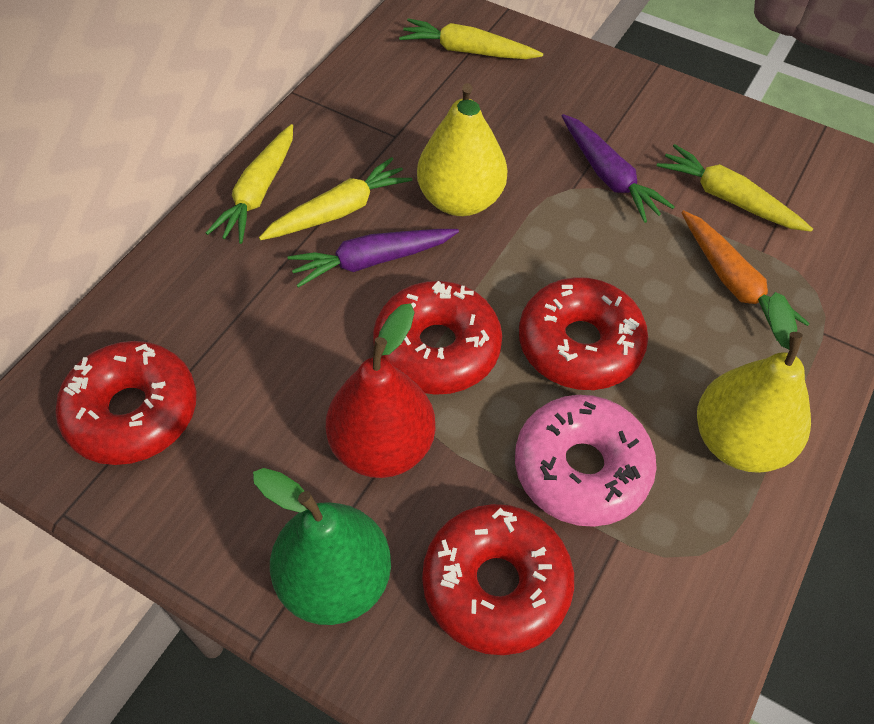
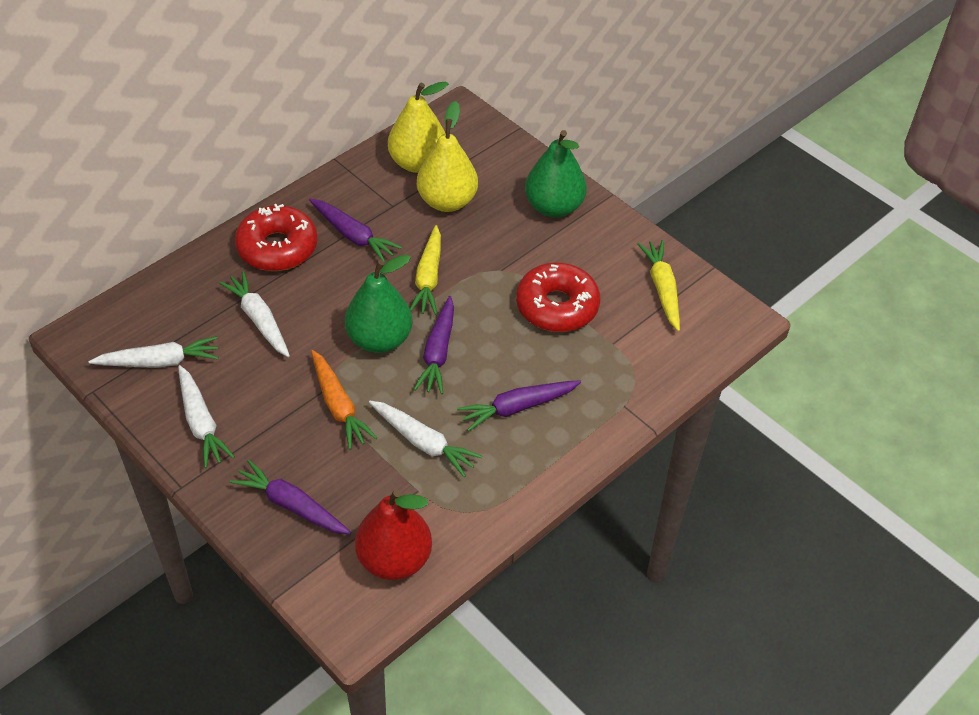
green pear: 1 -> 2
pink donut: 1 -> 0
purple carrot: 2 -> 4
red donut: 4 -> 2
white carrot: 0 -> 4
yellow carrot: 4 -> 2

